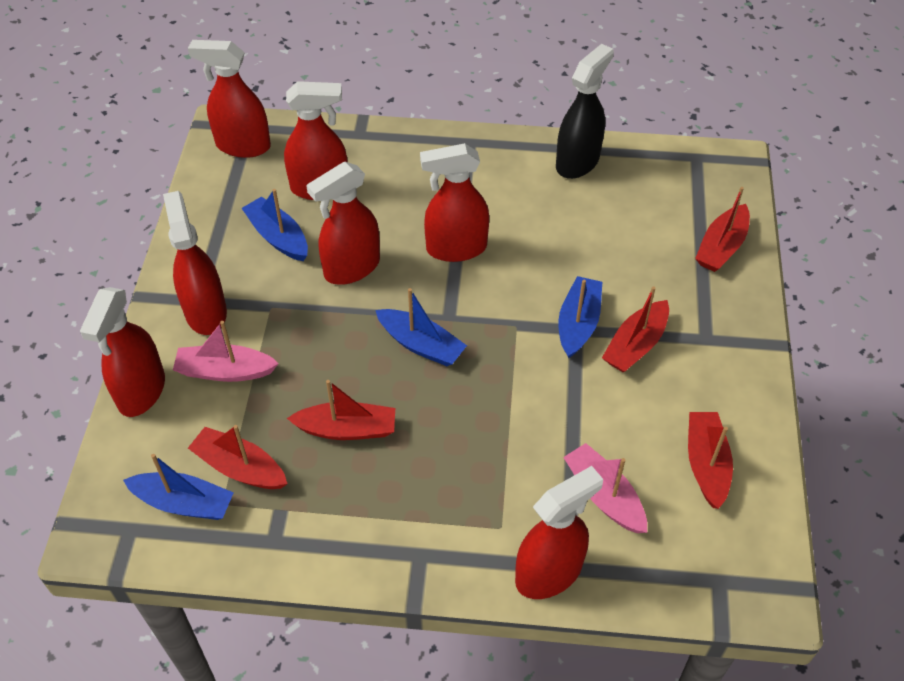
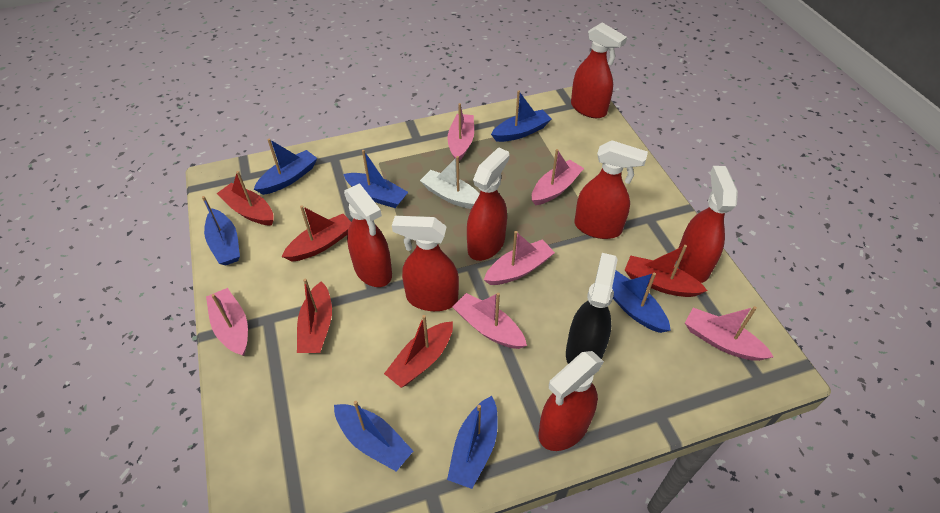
blue boat: 4 -> 7
pink boat: 2 -> 6
white boat: 0 -> 1

